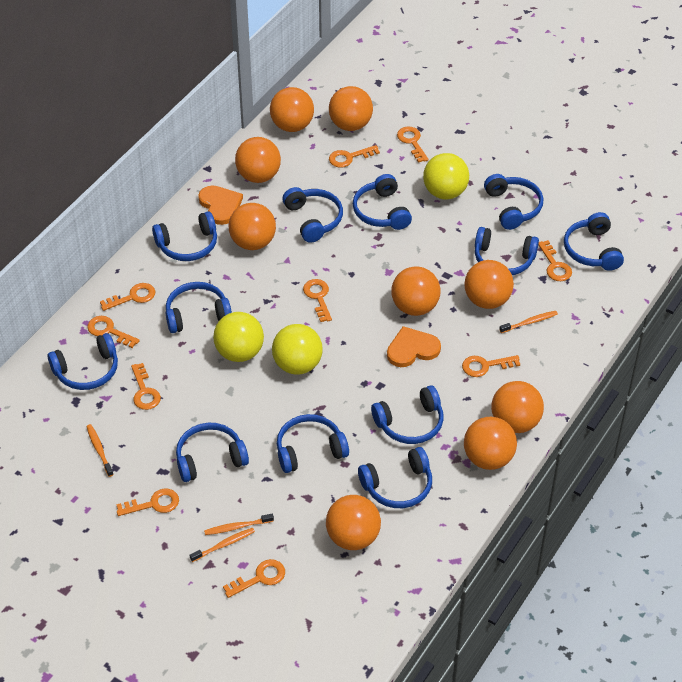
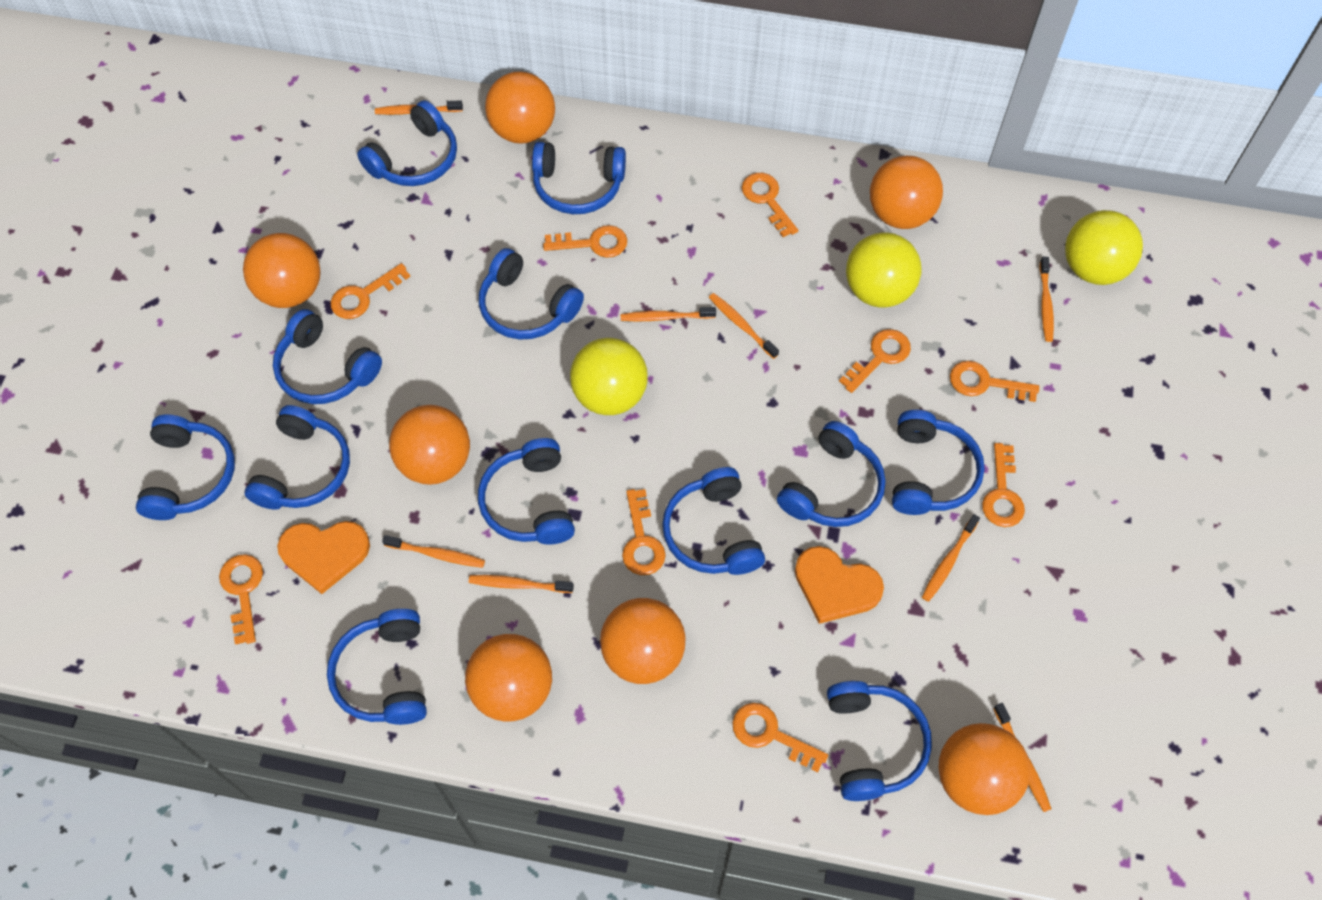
orange ball: 9 -> 7
orange key: 10 -> 9
orange toothbrush: 4 -> 8

